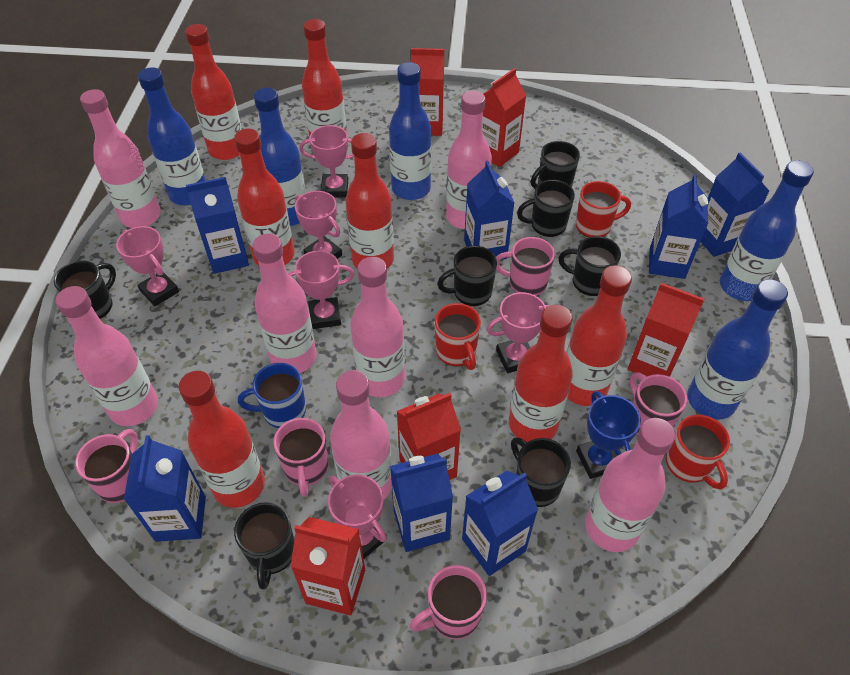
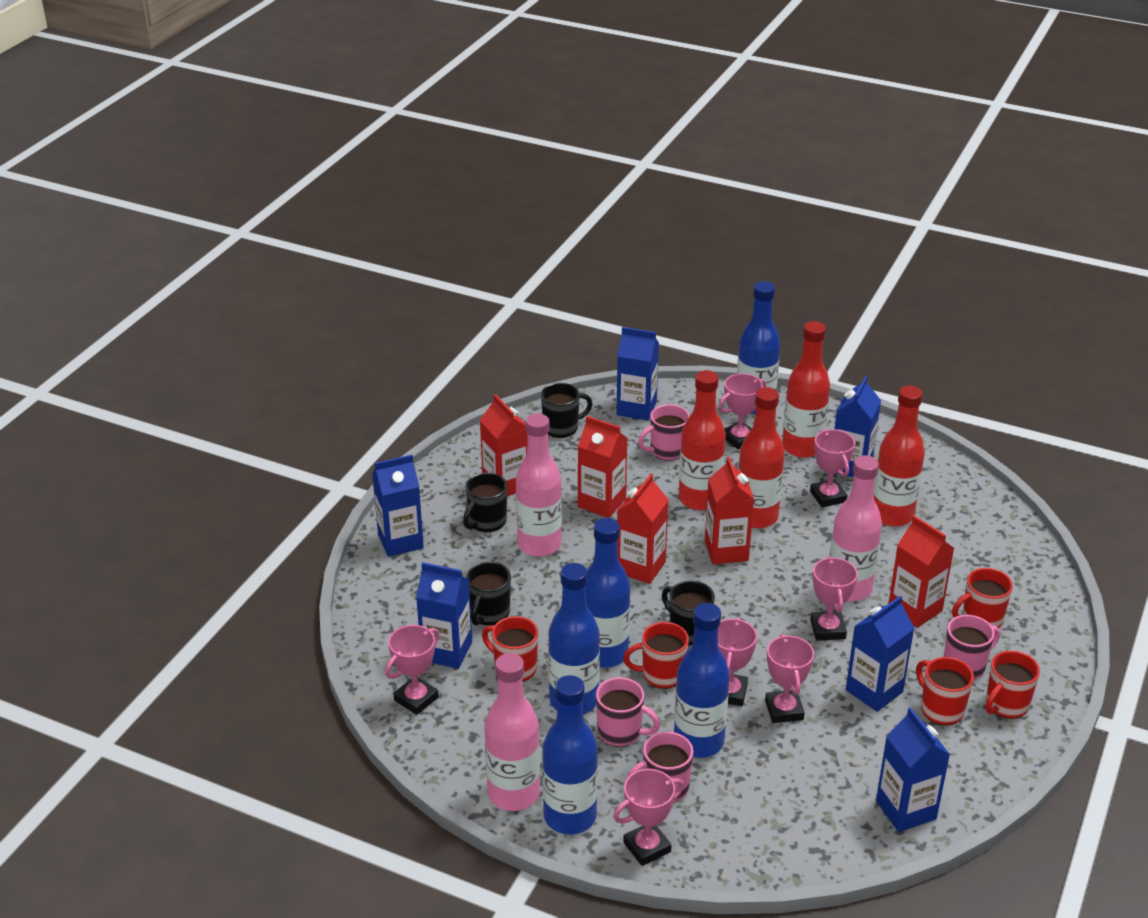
black mug: 7 -> 4
blue carton: 7 -> 6
blue mug: 1 -> 0
blue trophy: 1 -> 0
pink bottle: 7 -> 3
pink mug: 5 -> 4
pink trophy: 6 -> 7
red bottle: 7 -> 4
red mug: 3 -> 5

